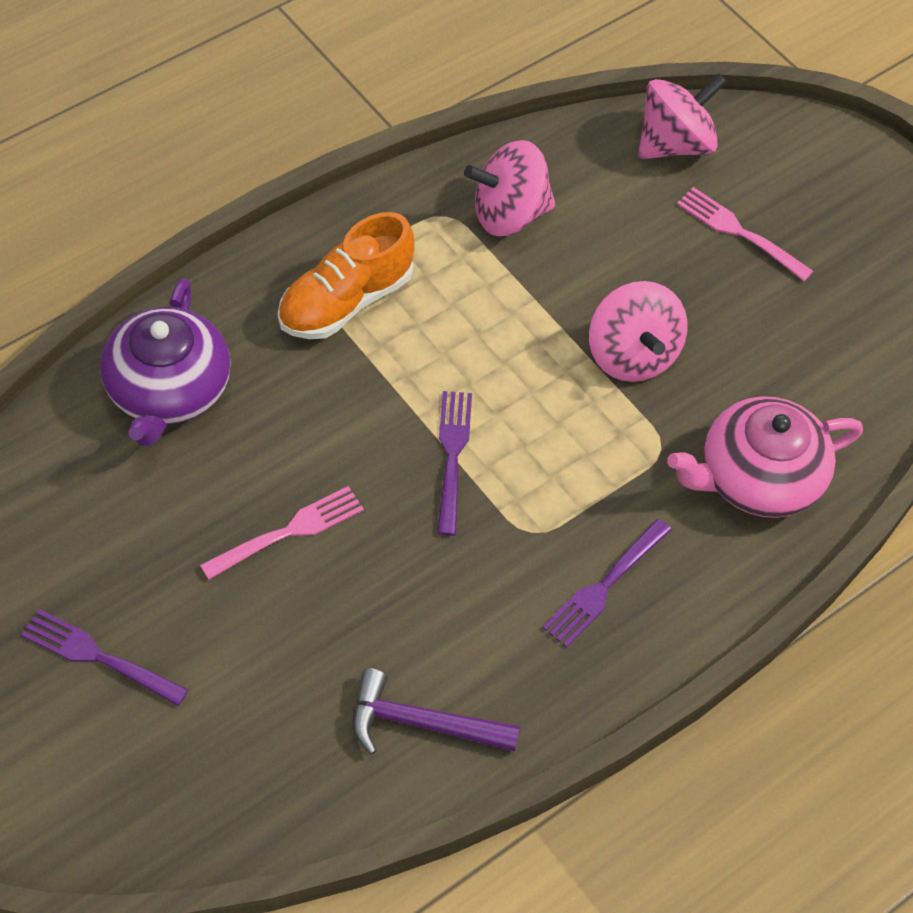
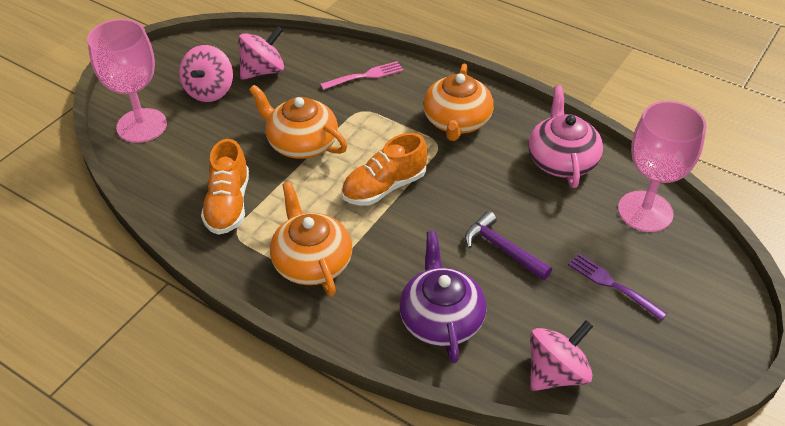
orange shoe: 1 -> 2
orange teapot: 0 -> 3
pink fork: 2 -> 1
pink goblet: 0 -> 2
purple fork: 3 -> 1

